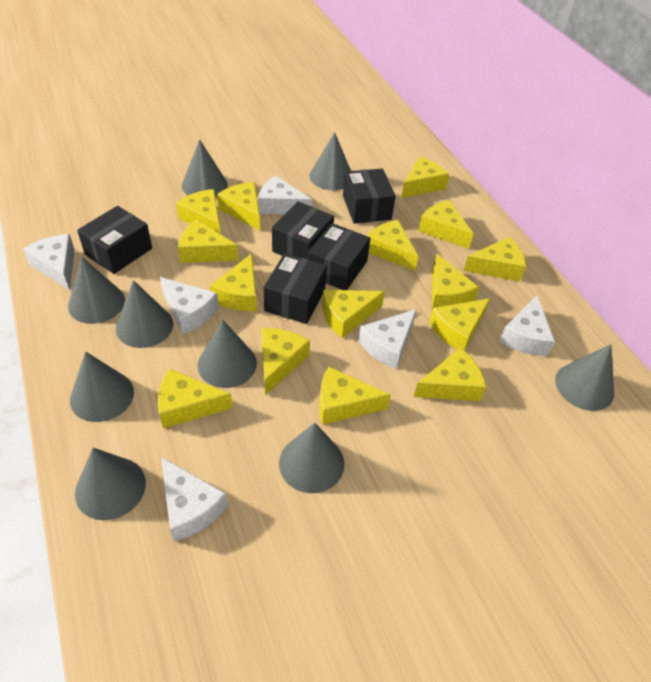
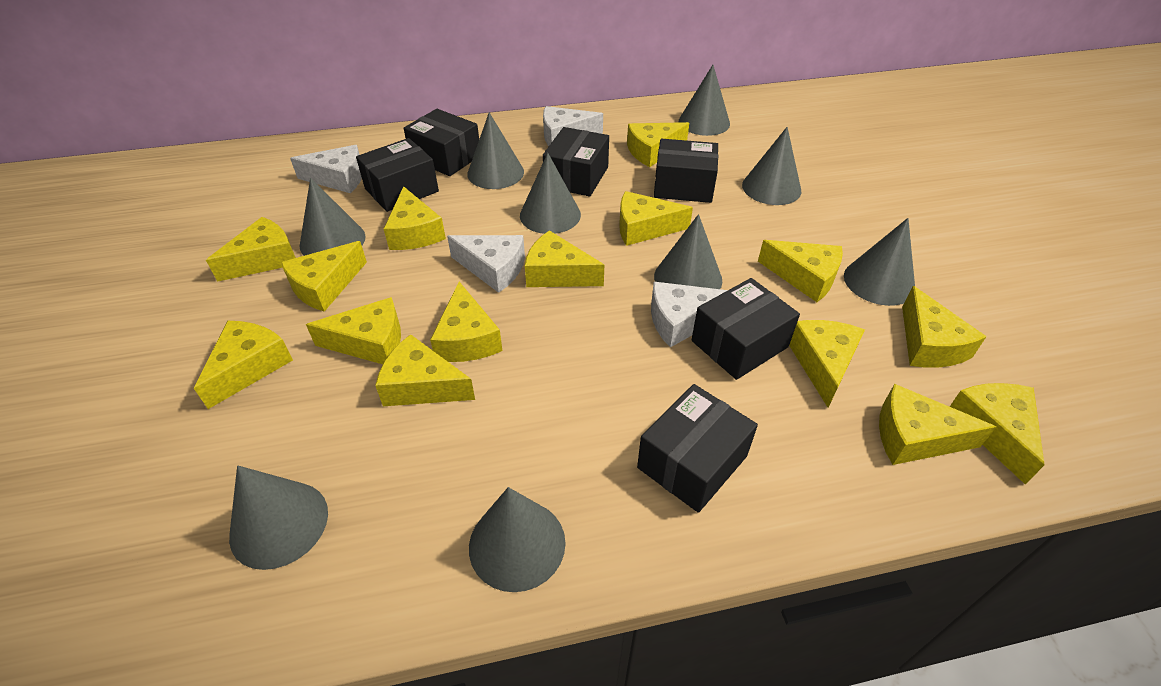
black box: 5 -> 6
white cheese: 6 -> 4

